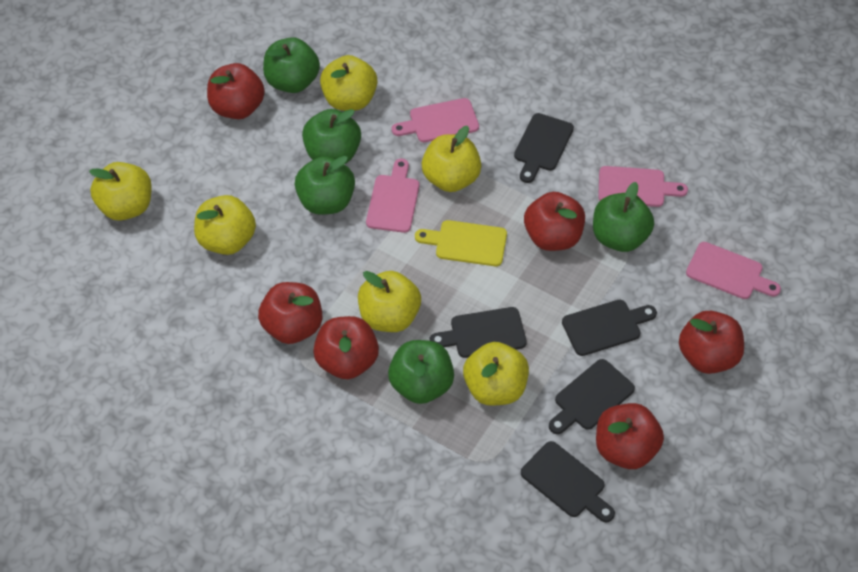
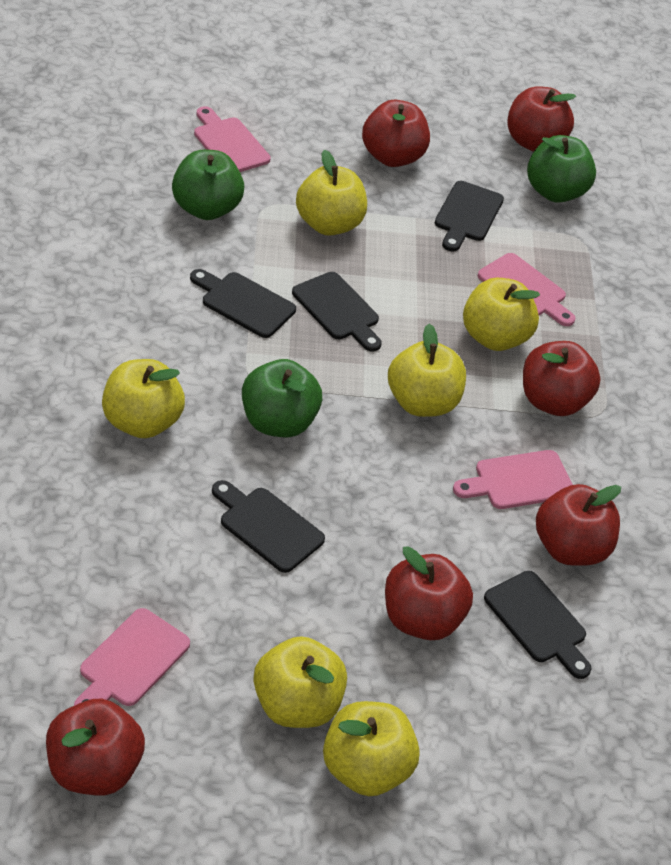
green apple: 5 -> 3
yellow cutting board: 1 -> 0

